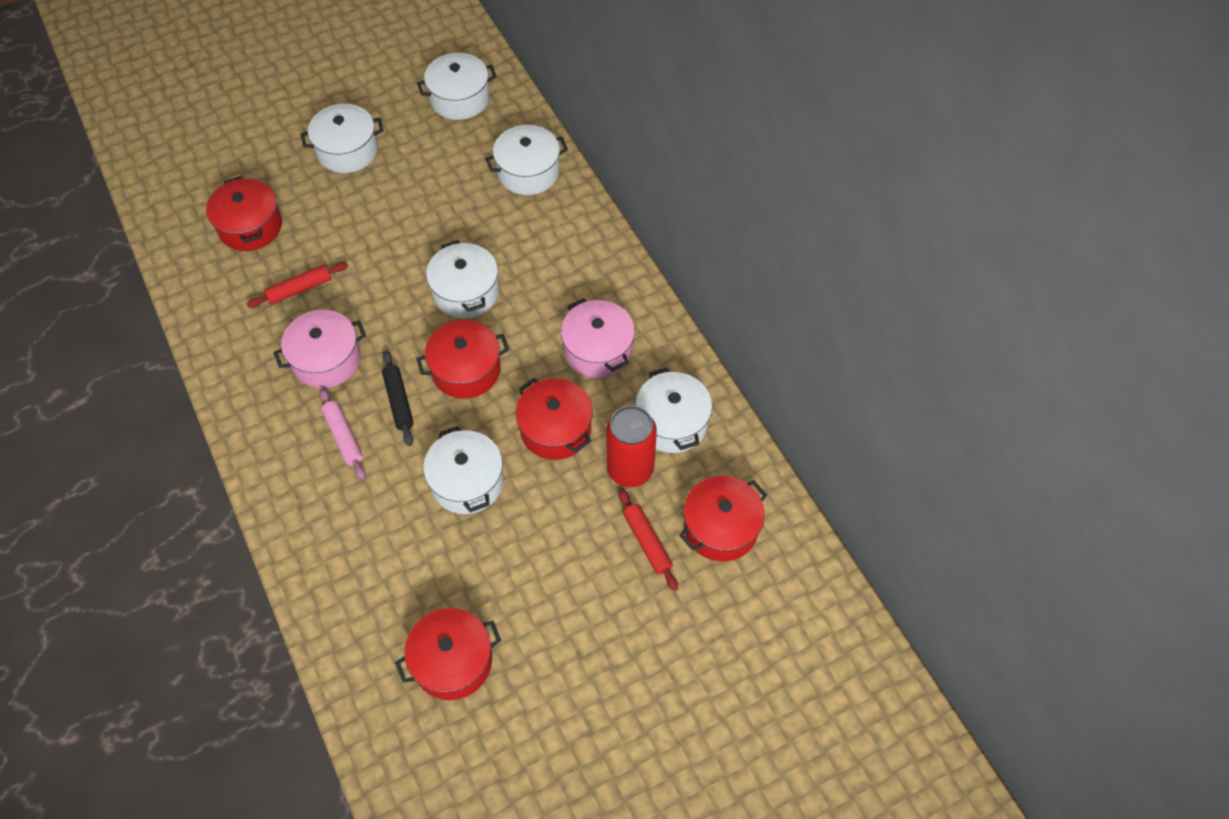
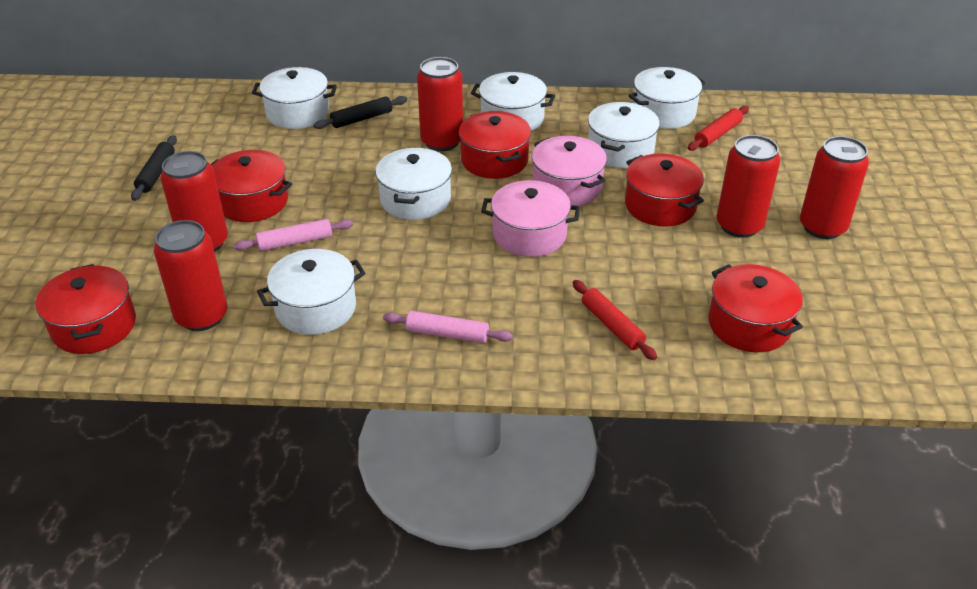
black rolling pin: 1 -> 2
pink rolling pin: 1 -> 2
red can: 1 -> 5

